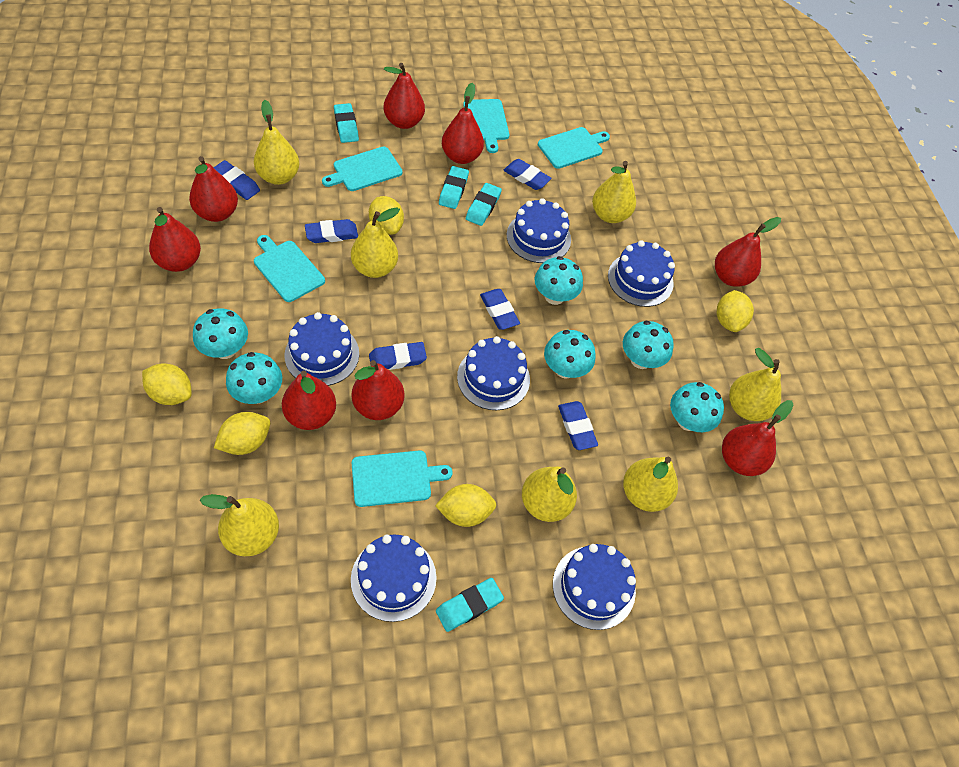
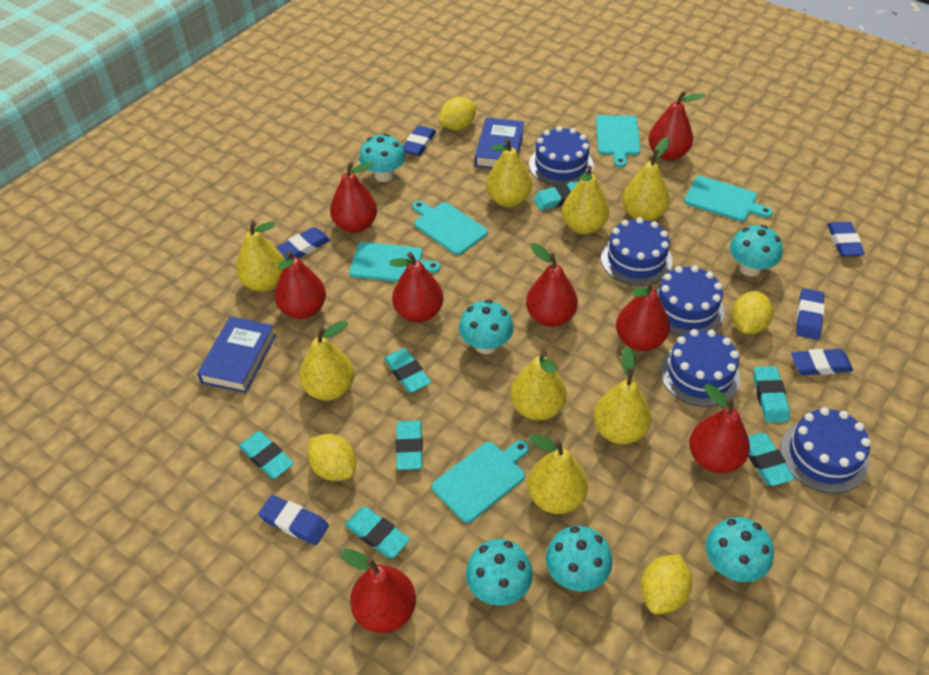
blue book: 0 -> 2
blue cake: 6 -> 5
turquoise eraser: 4 -> 7
yellow lemon: 5 -> 4
yellow pear: 7 -> 8

